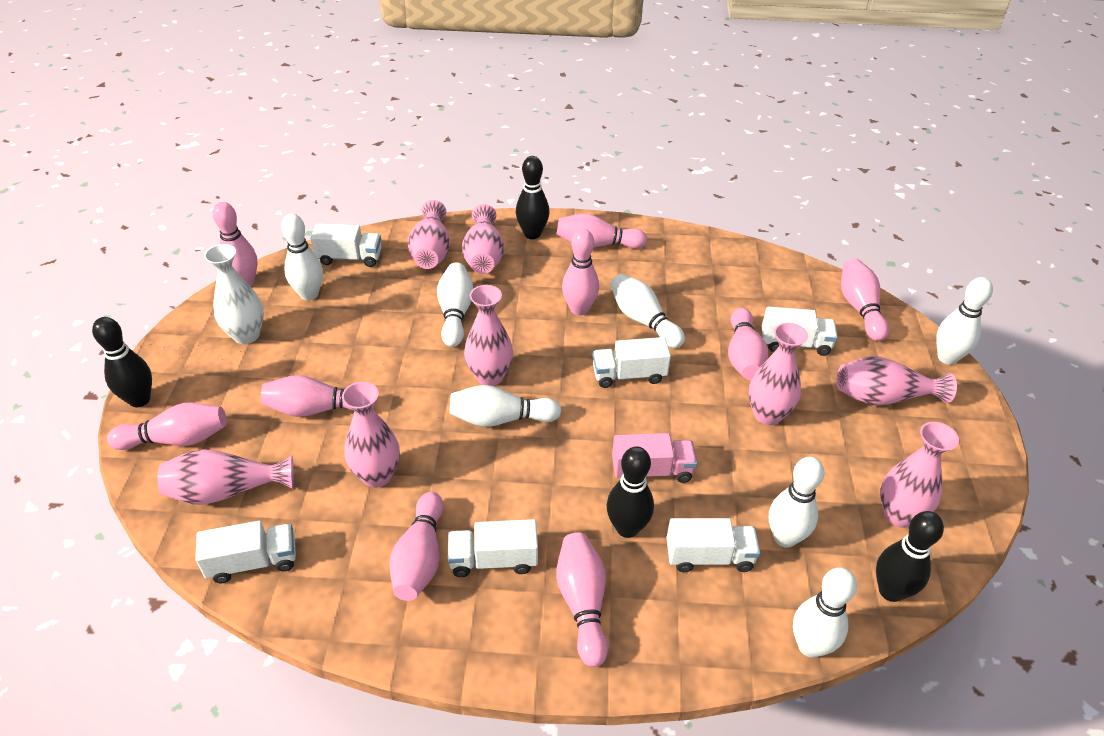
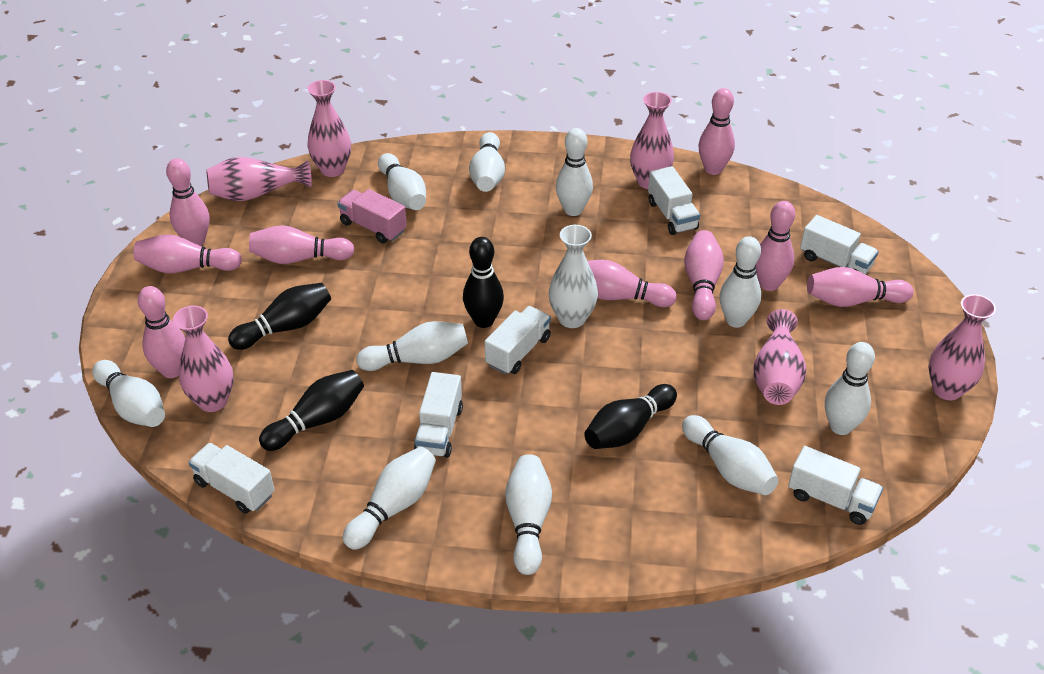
pink vase: 8 -> 6
white bowling pin: 7 -> 10

